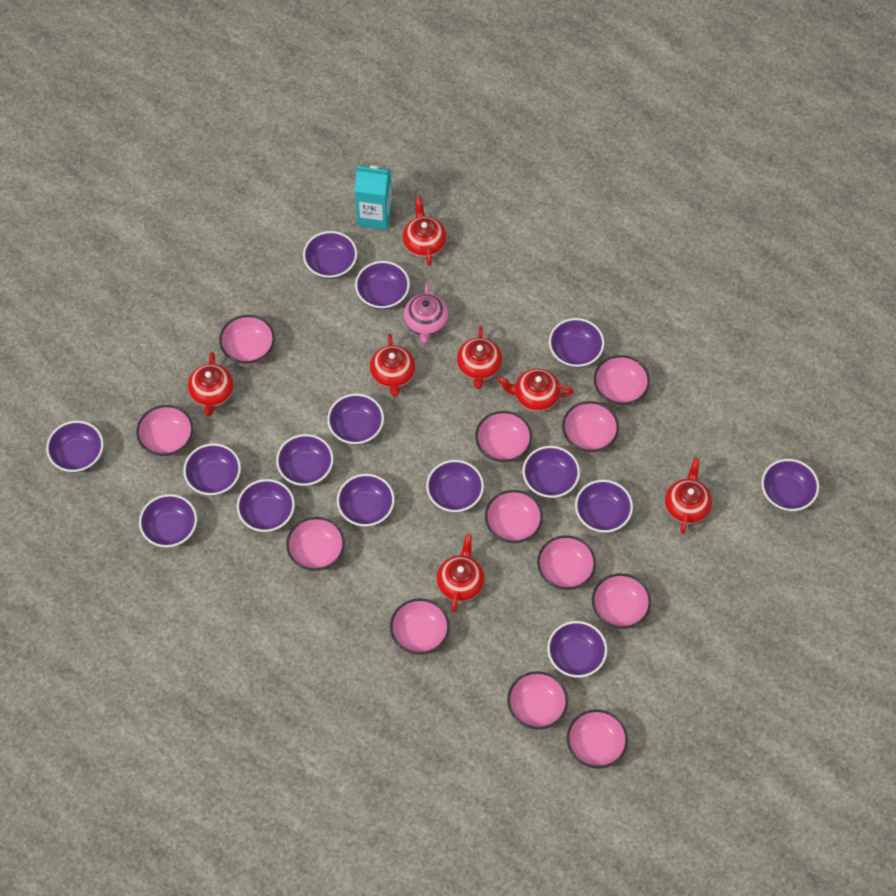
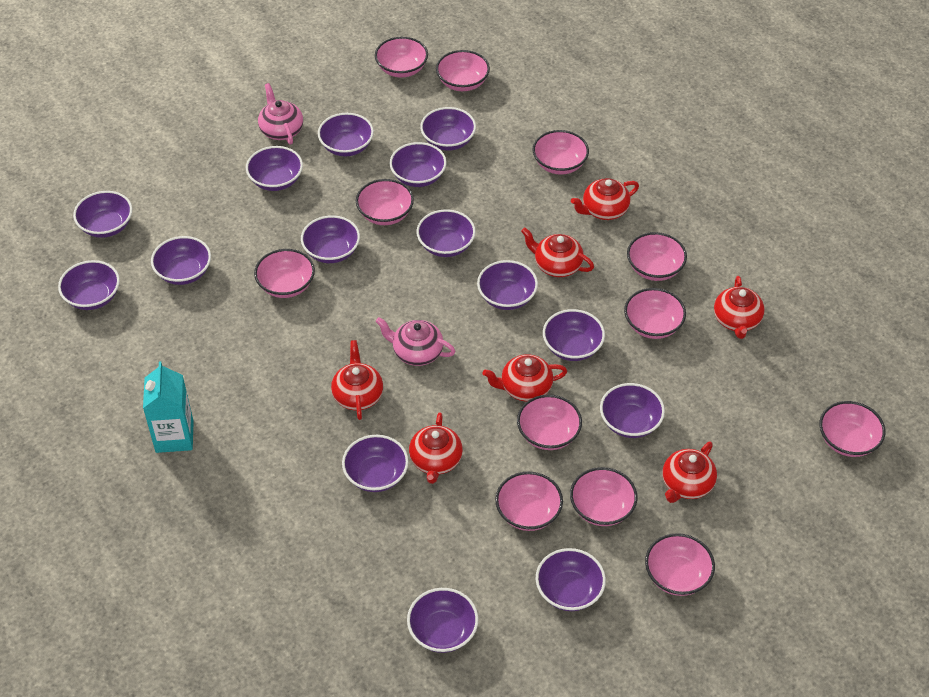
pink teapot: 1 -> 2

